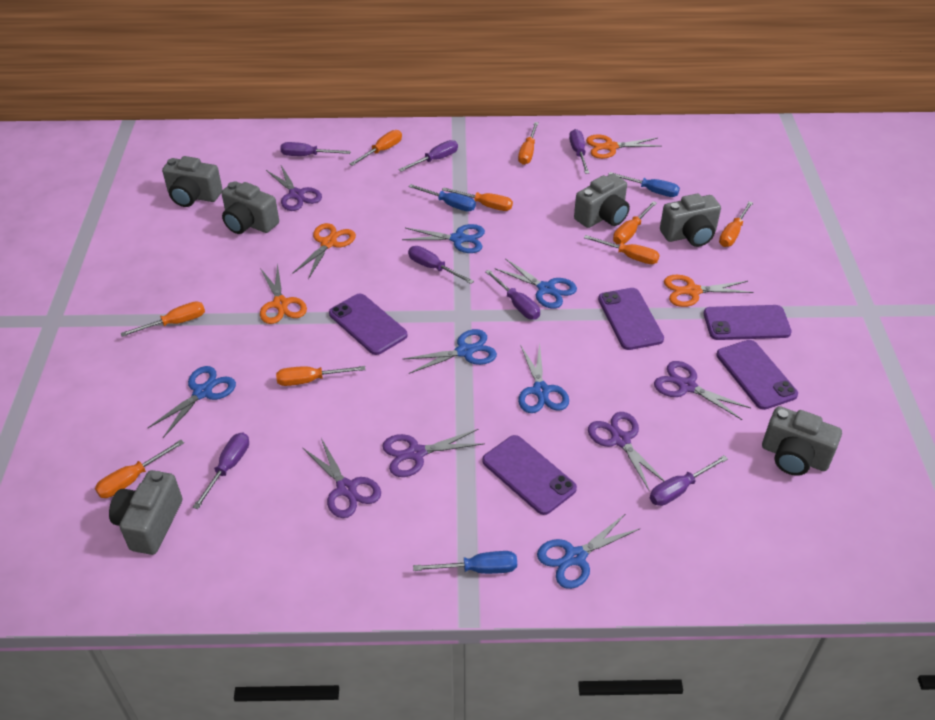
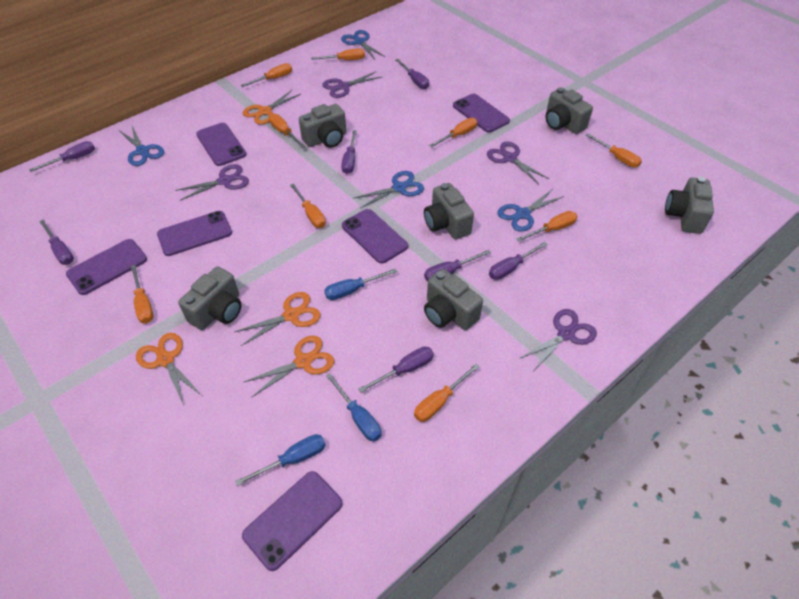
blue scissors: 6 -> 4
purple phone: 5 -> 6
purple scissors: 5 -> 4

